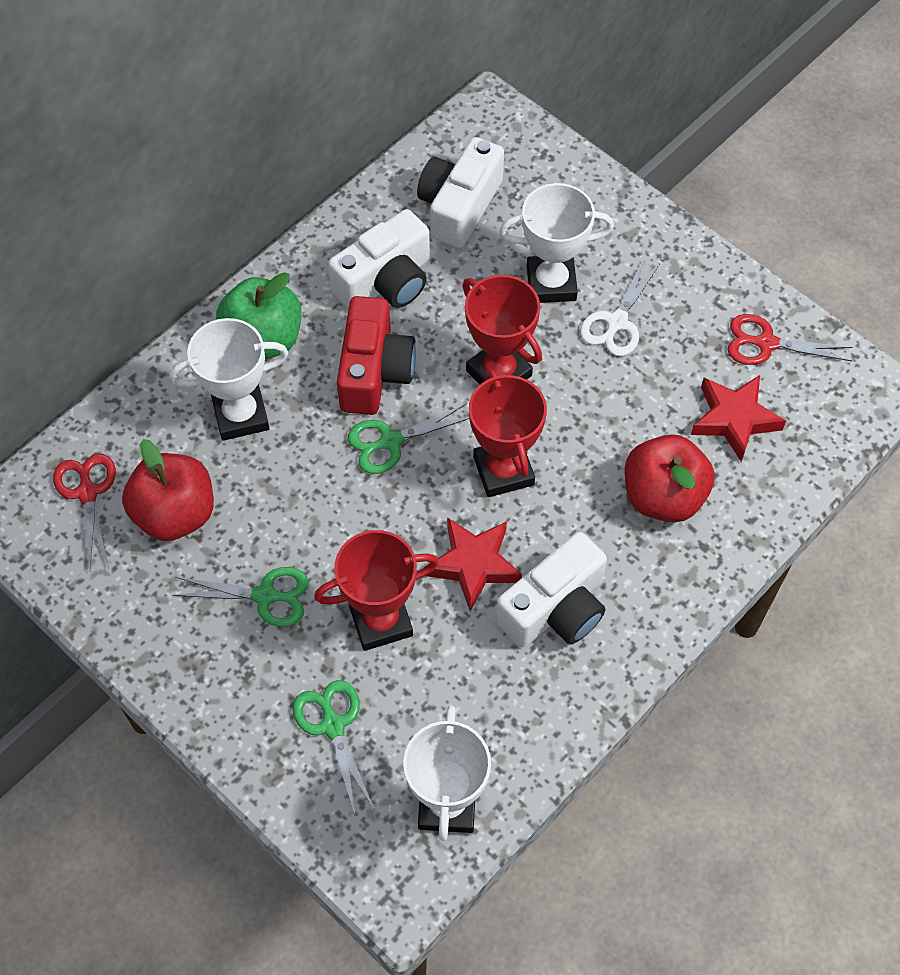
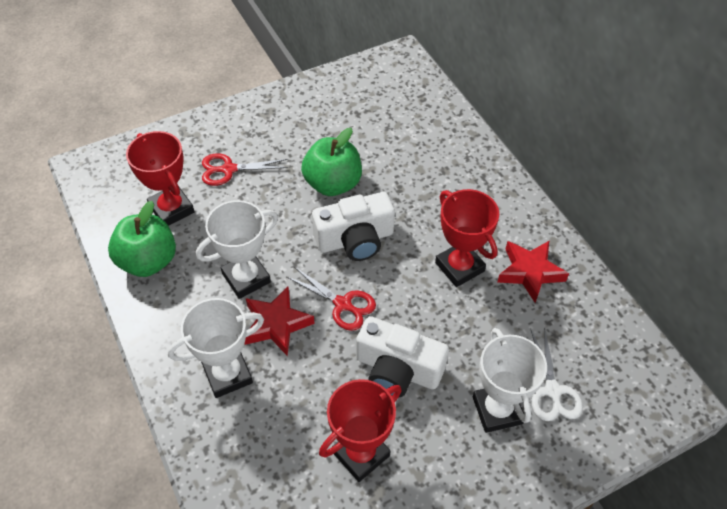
green apple: 1 -> 2
green scissors: 3 -> 0
red apple: 2 -> 0
red camera: 1 -> 0
white camera: 3 -> 2

